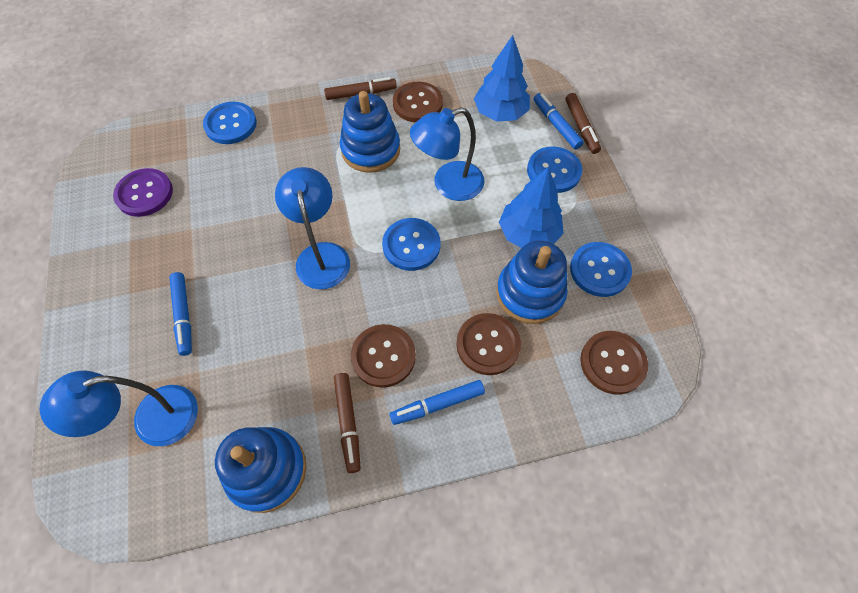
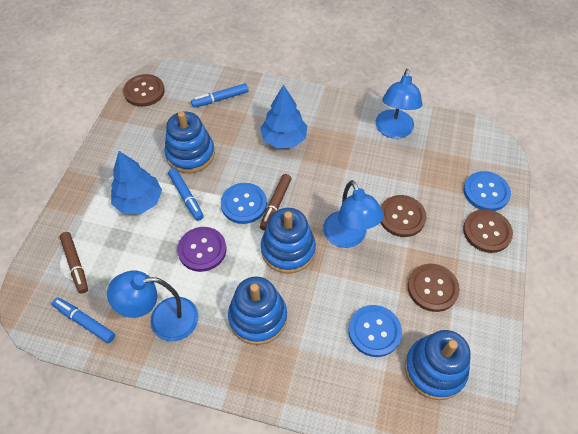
blue button: 4 -> 3
blue stacking toy: 3 -> 4
brown marker: 3 -> 2

